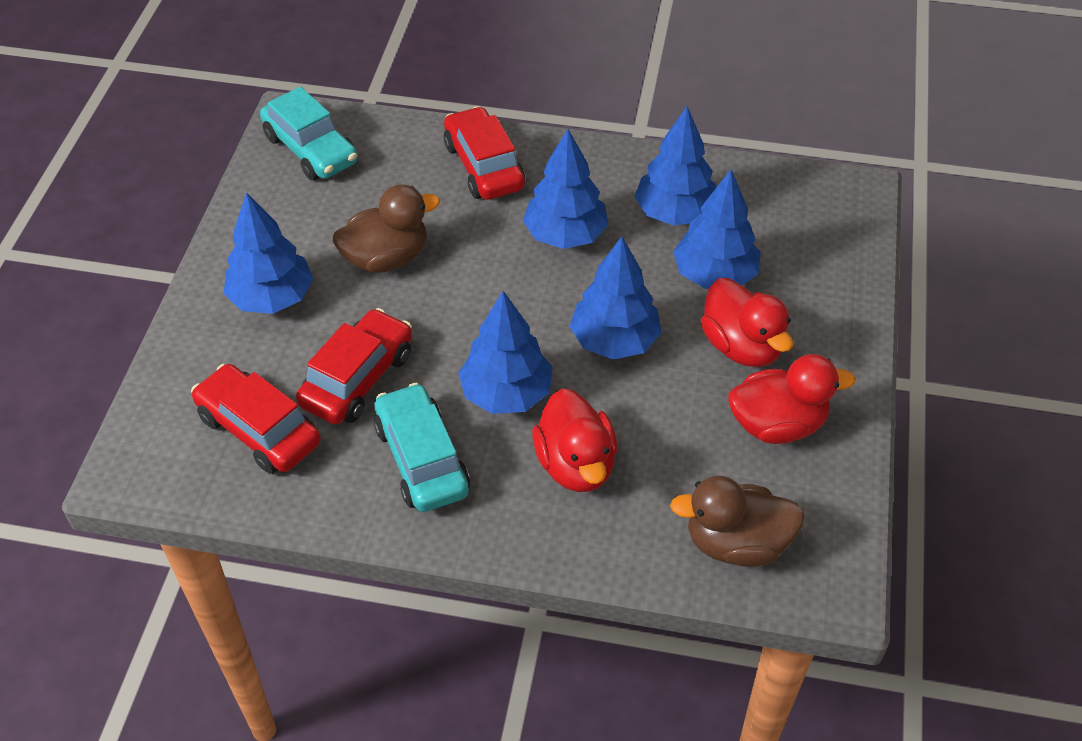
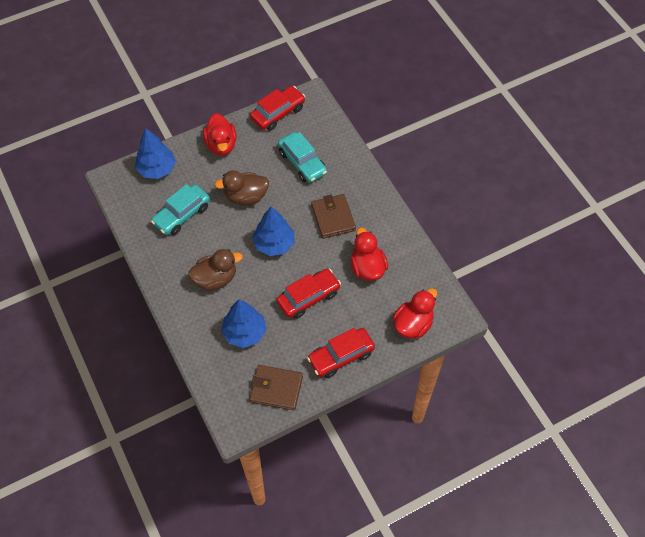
blue tree: 6 -> 3
brown wallet: 0 -> 2

